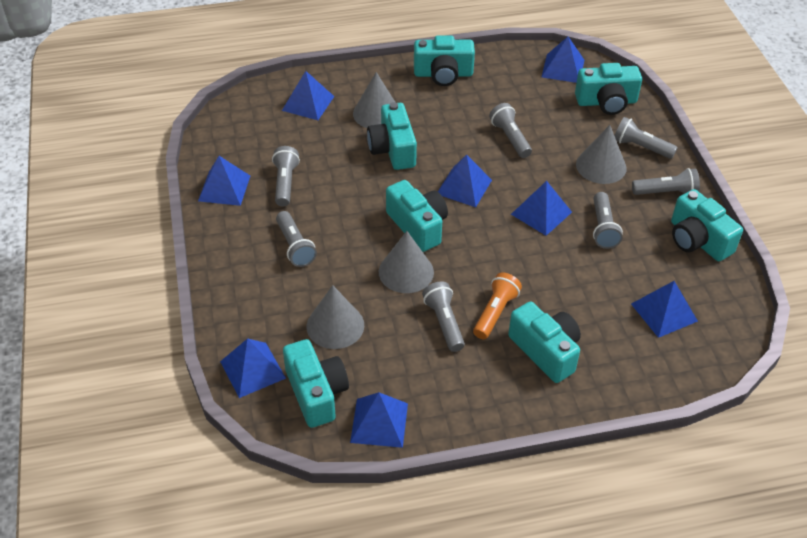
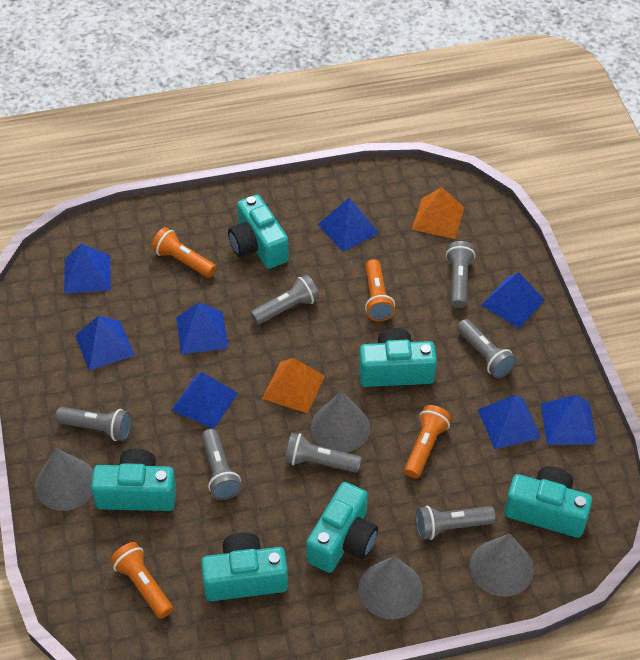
orange flashlight: 1 -> 4
orange pyramid: 0 -> 2
turquoise camera: 7 -> 6

